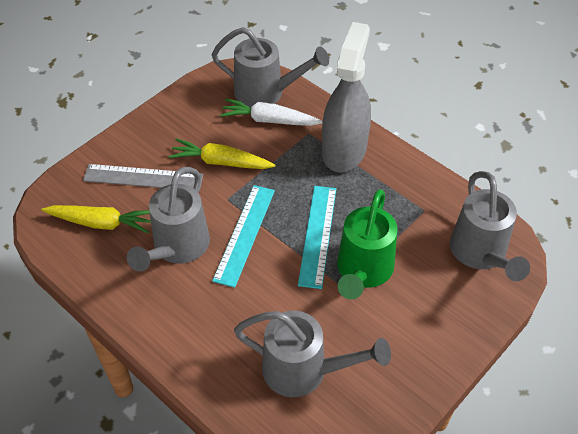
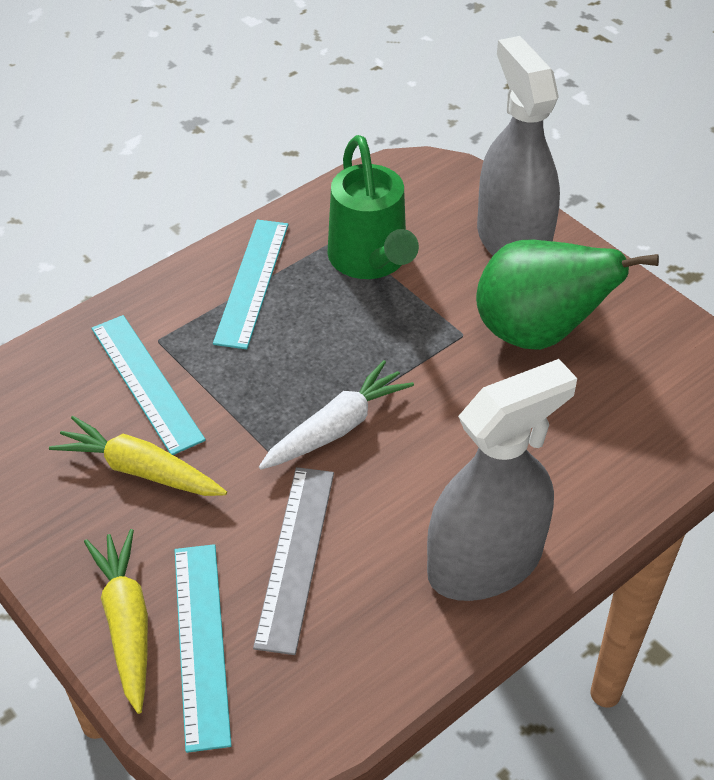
green pear: 0 -> 1
grey spray bottle: 1 -> 2
grey watering can: 4 -> 0
turquoise ruler: 2 -> 3

